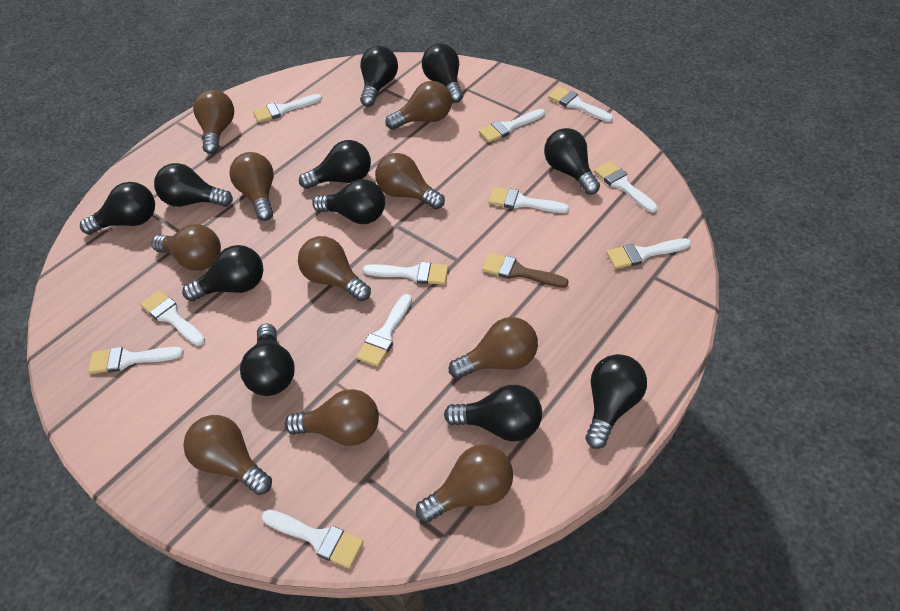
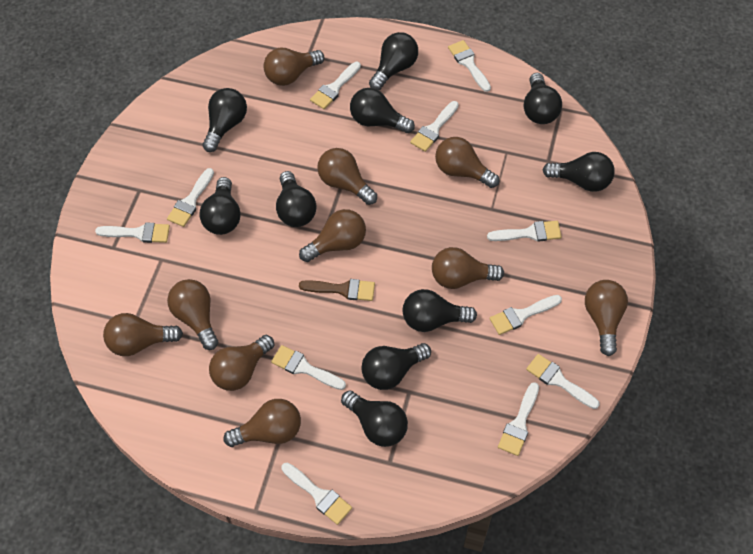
black light bulb: 11 -> 10

